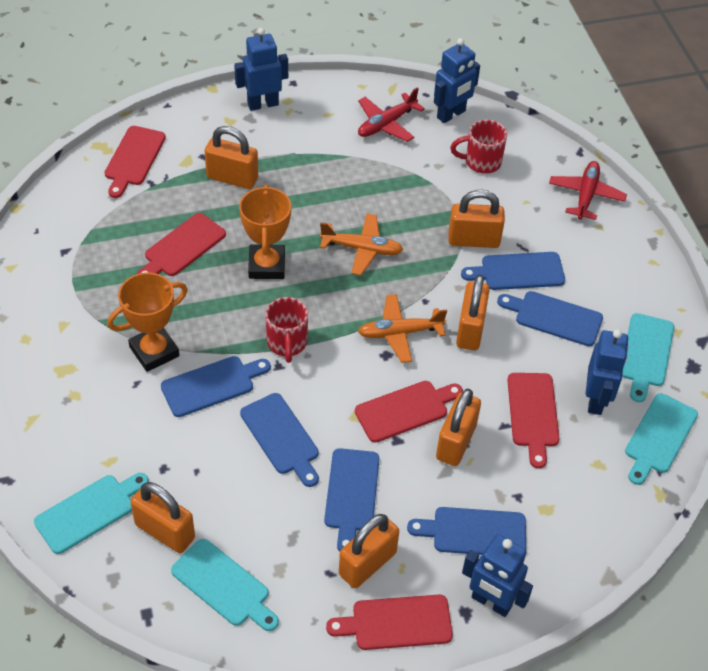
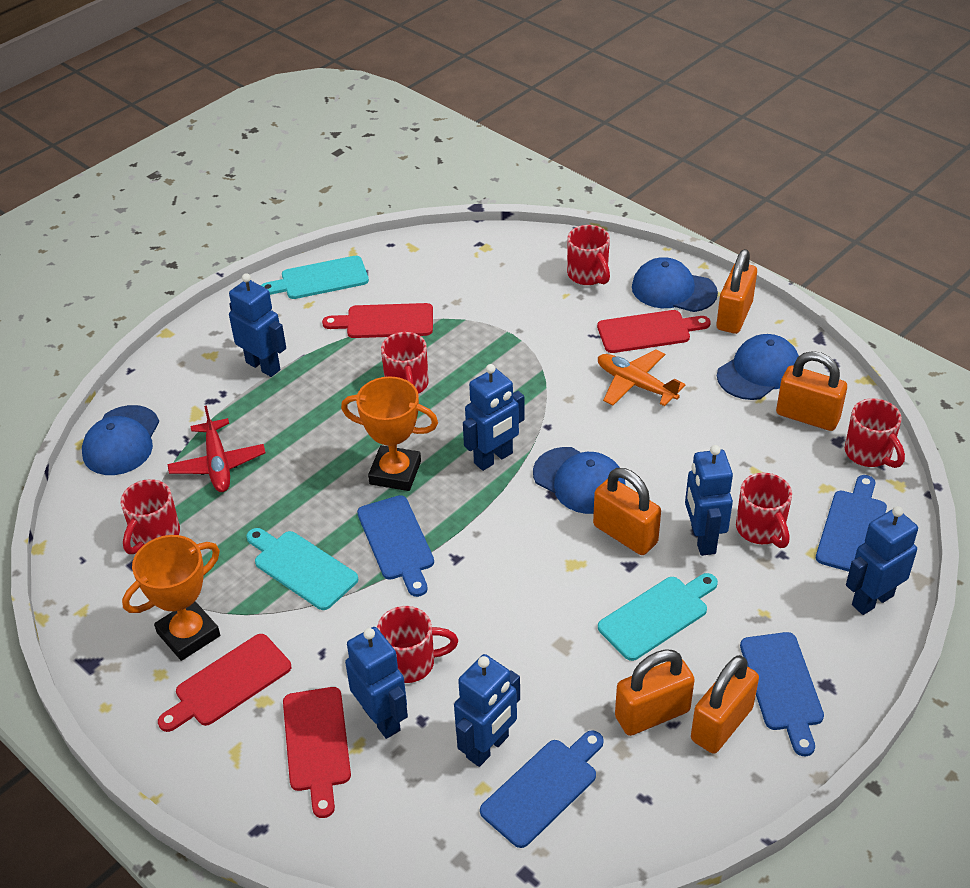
blue cap: 0 -> 4
blue cutting board: 6 -> 4
blue robot: 4 -> 6
orange padlock: 6 -> 5
orange plane: 2 -> 1
red cutting board: 5 -> 4
red mug: 2 -> 6
red plane: 2 -> 1
turquoise cutting board: 4 -> 3

